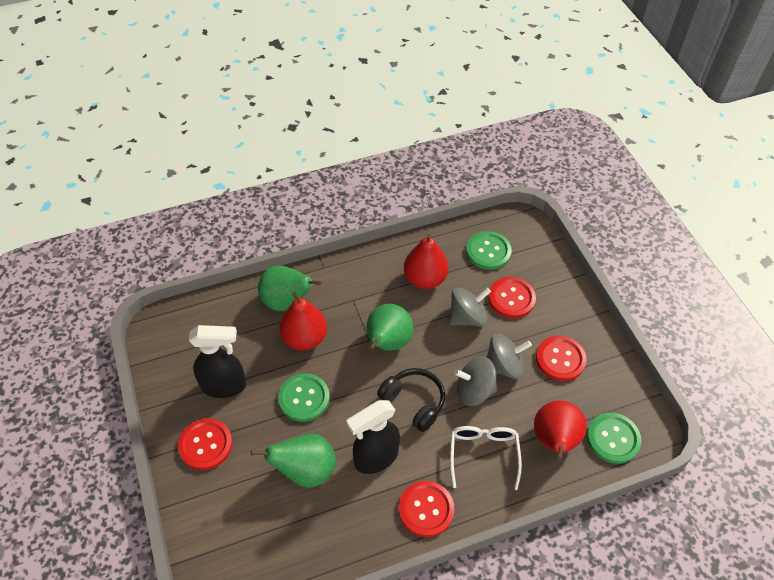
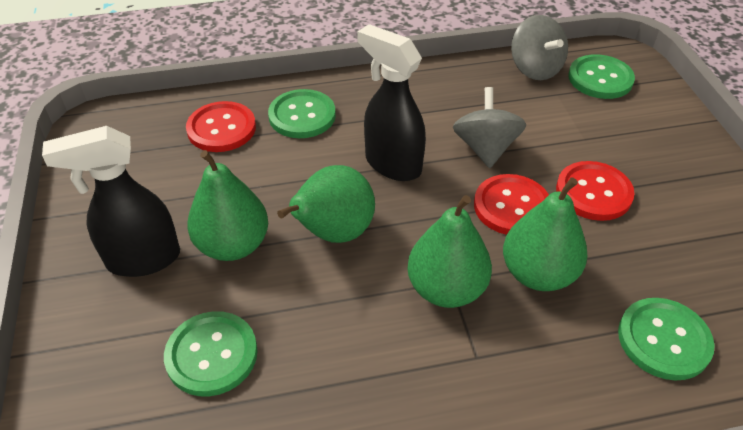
black headphones: 1 -> 0
green button: 3 -> 4
green pear: 3 -> 4
grey spinning top: 3 -> 2
red button: 4 -> 3
red pear: 3 -> 0
white glasses: 1 -> 0

